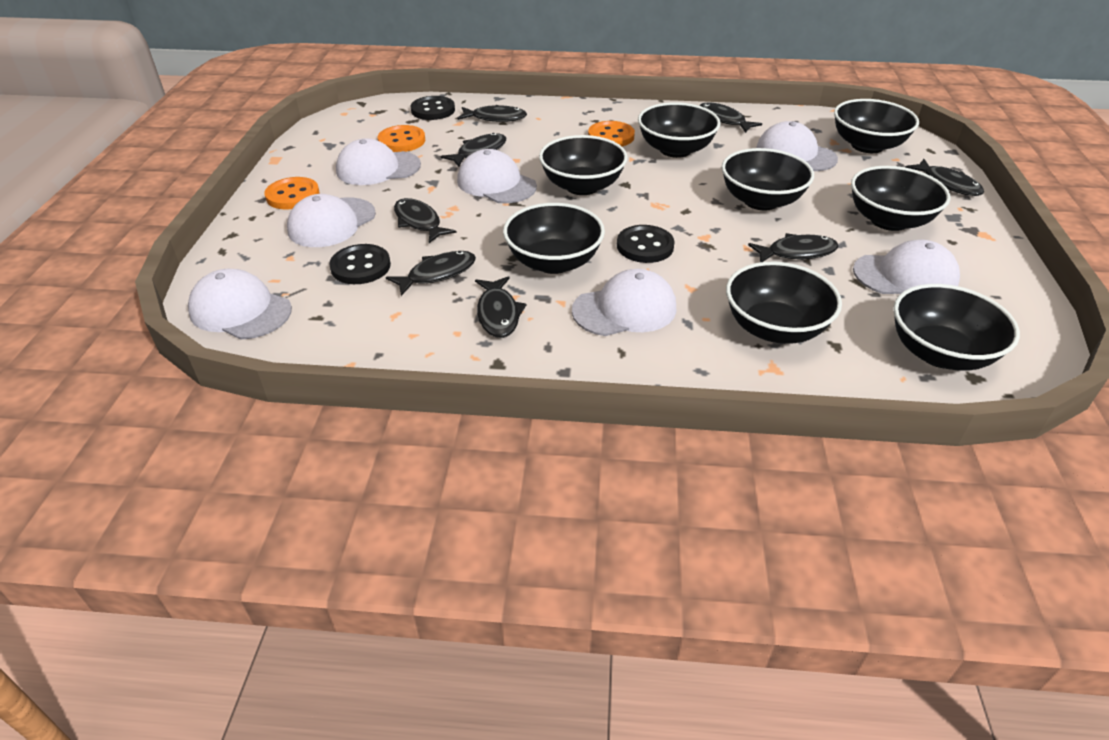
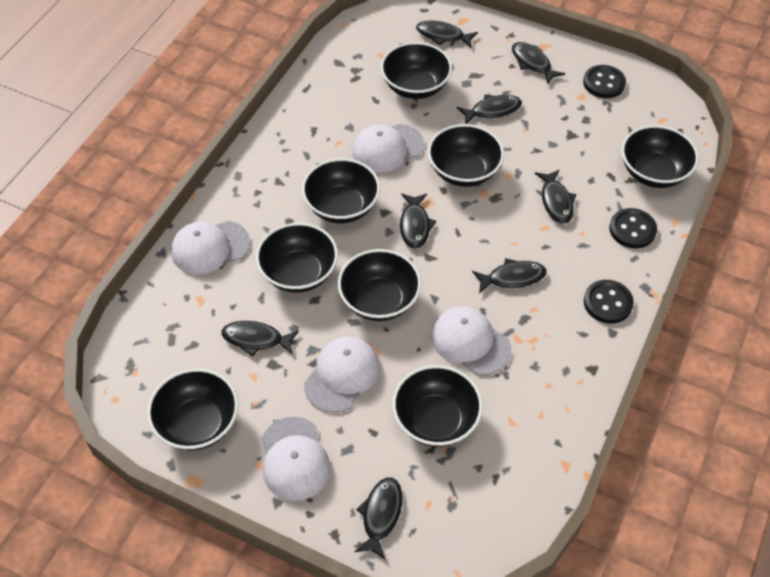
orange button: 3 -> 0
white cap: 7 -> 5

